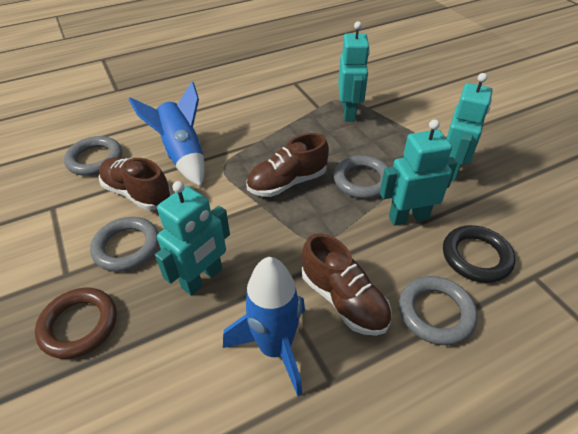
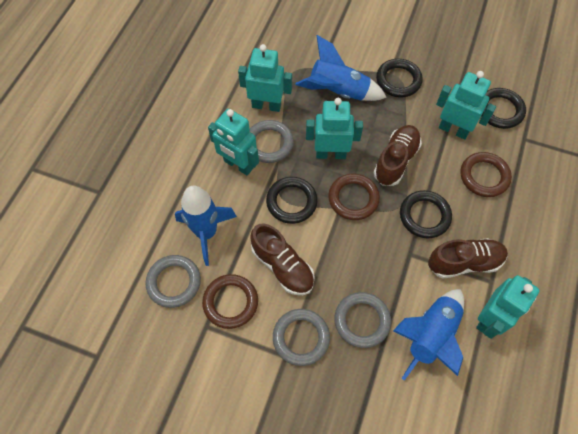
black ring: 1 -> 4
blue rocket: 2 -> 3
brown ring: 1 -> 3
turquoise robot: 4 -> 5

